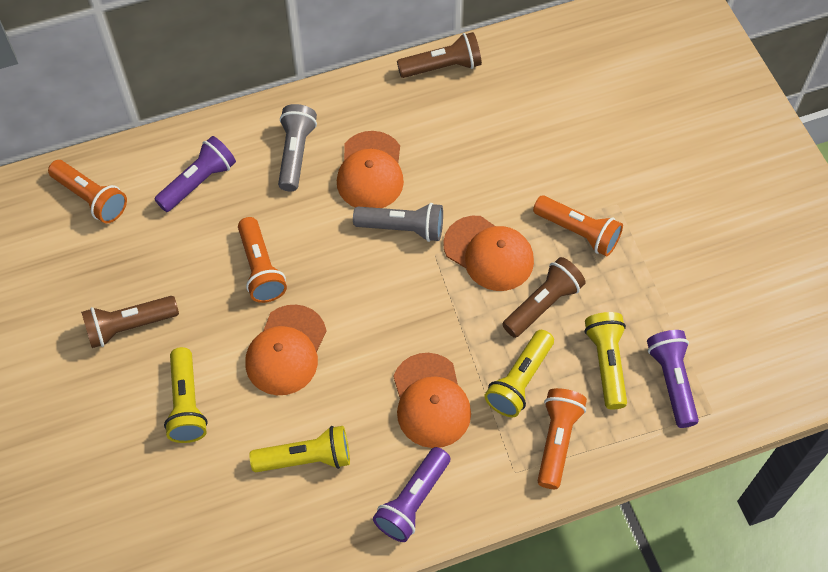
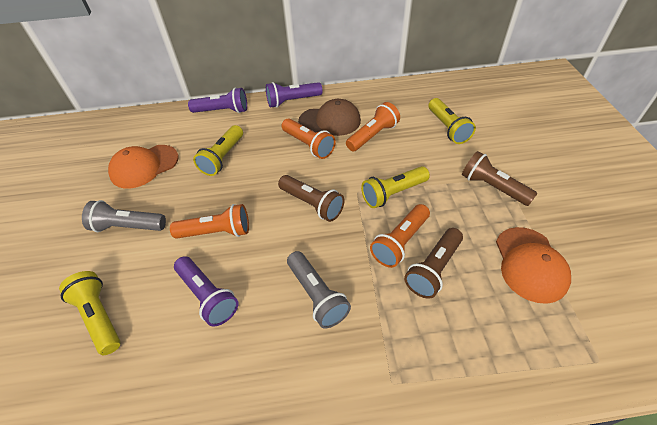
brown cap: 0 -> 1
orange cap: 4 -> 2

